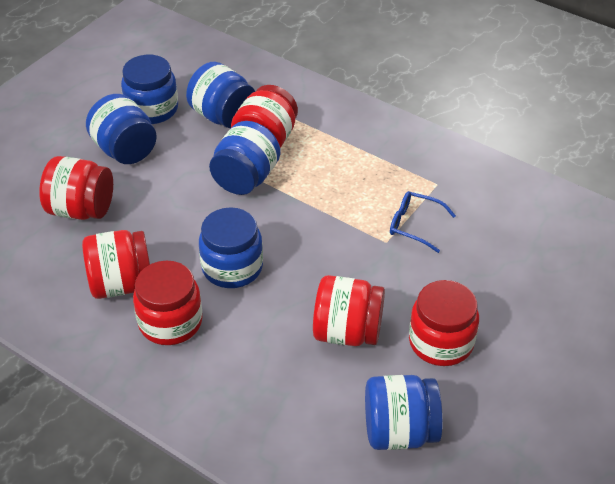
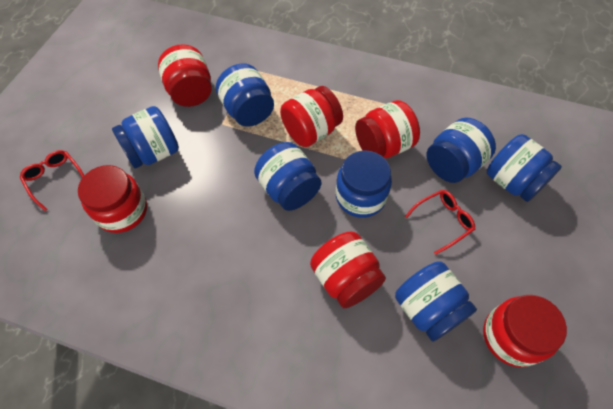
blue glasses: 1 -> 0
blue jar: 6 -> 7
red glasses: 0 -> 2

